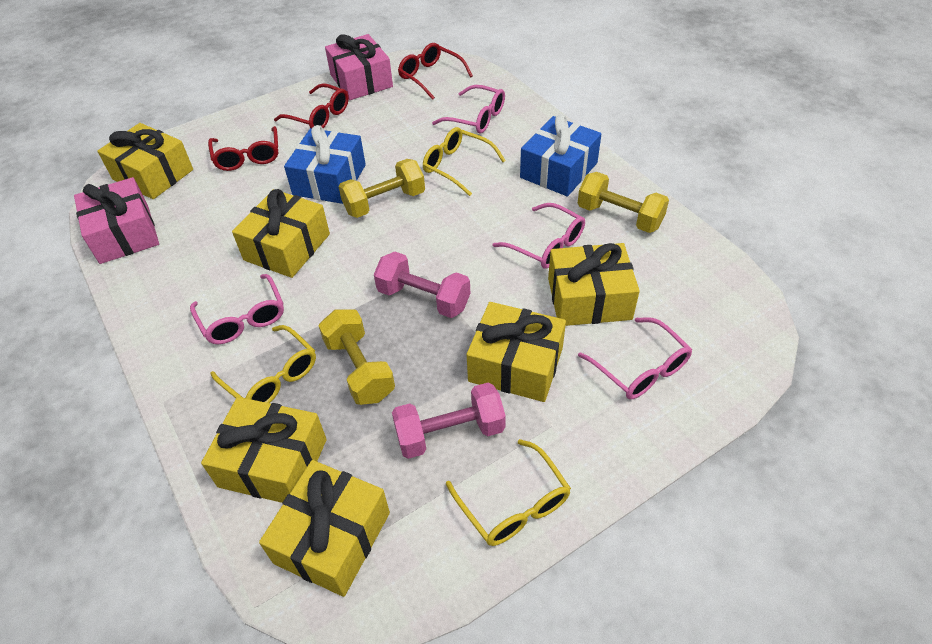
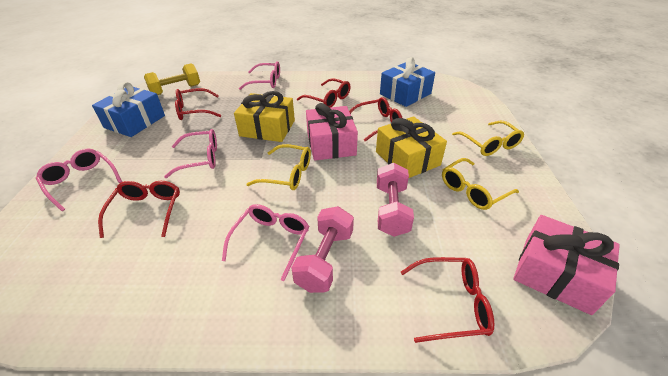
red glasses: 3 -> 5
yellow dumbbell: 3 -> 1
yellow gift: 6 -> 2

